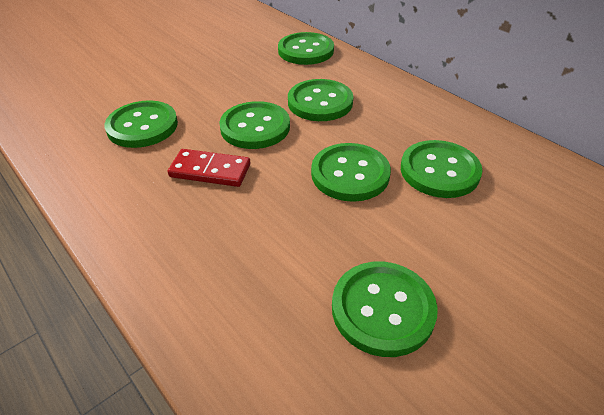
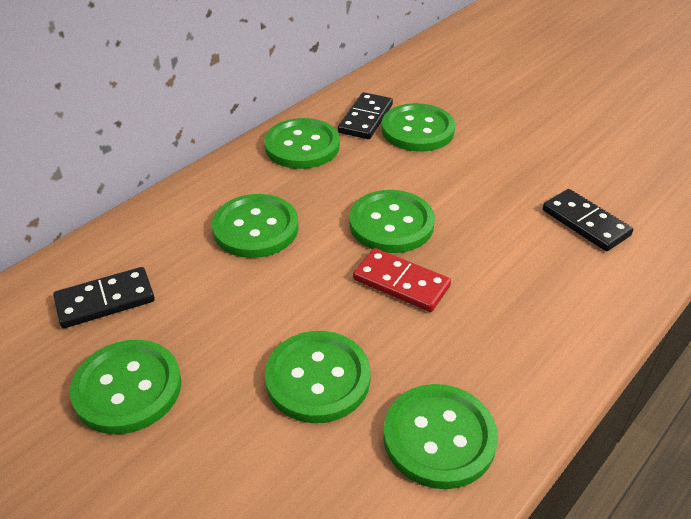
black domino: 0 -> 3

